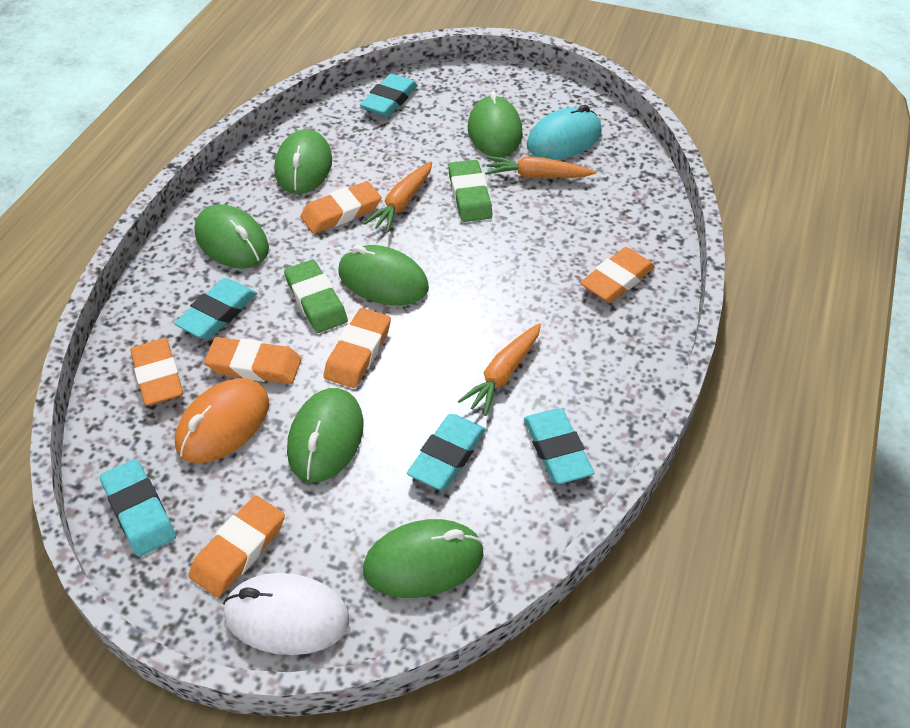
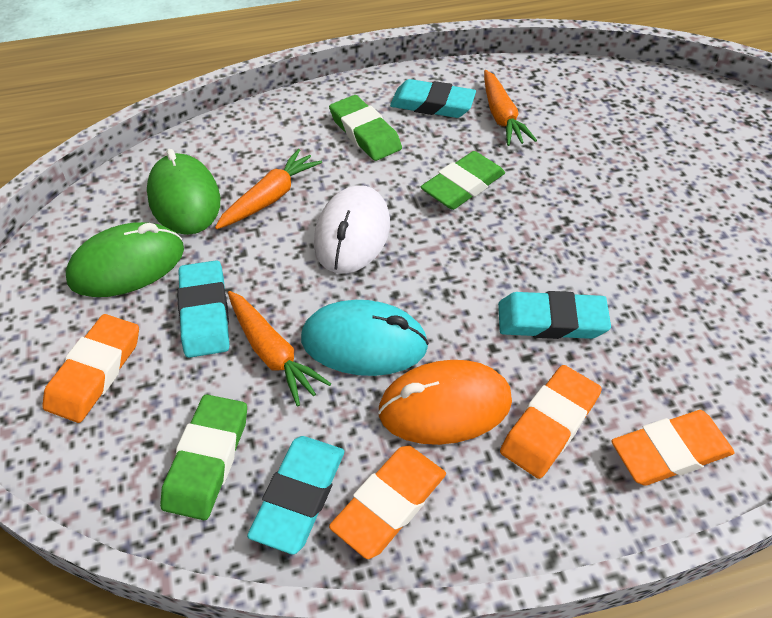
green eraser: 2 -> 3
green mouse: 6 -> 2
orange eraser: 6 -> 4
turquoise eraser: 5 -> 4

